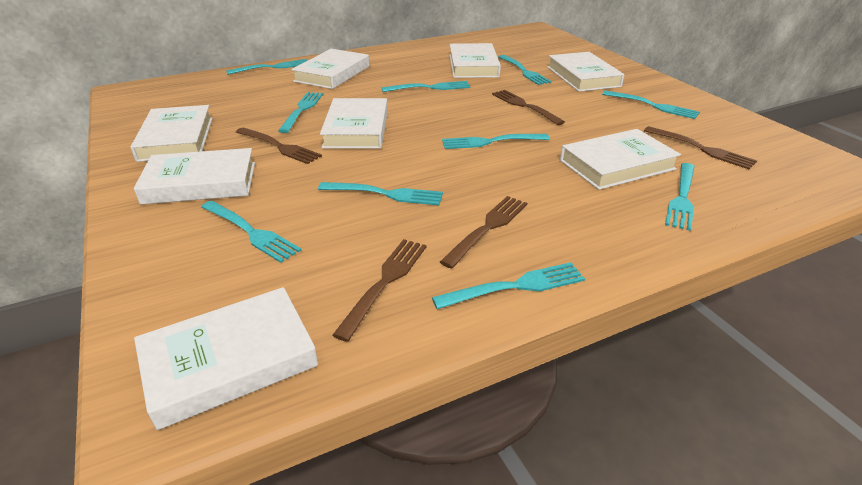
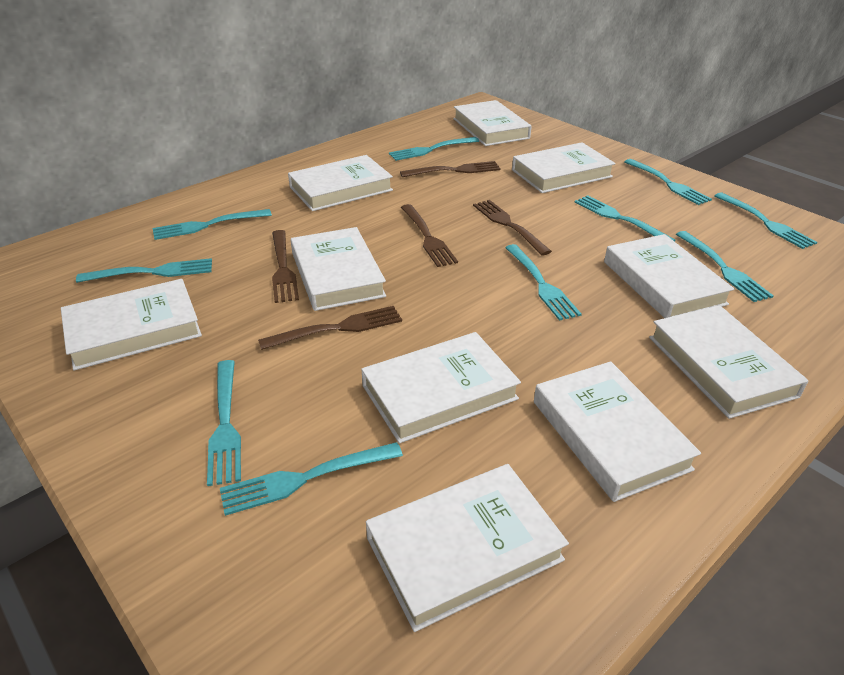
white book: 8 -> 10

